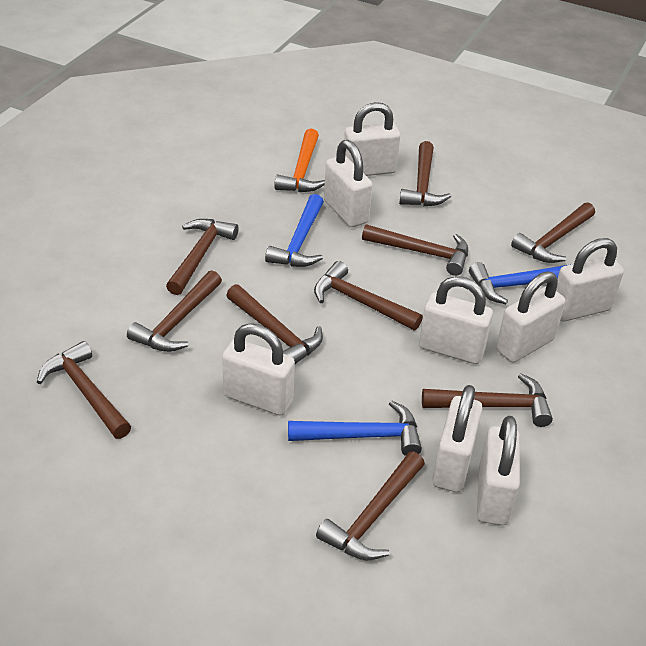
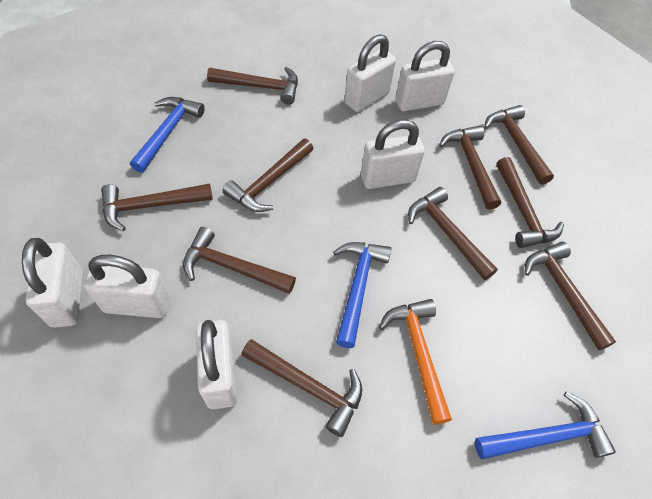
white padlock: 8 -> 6

